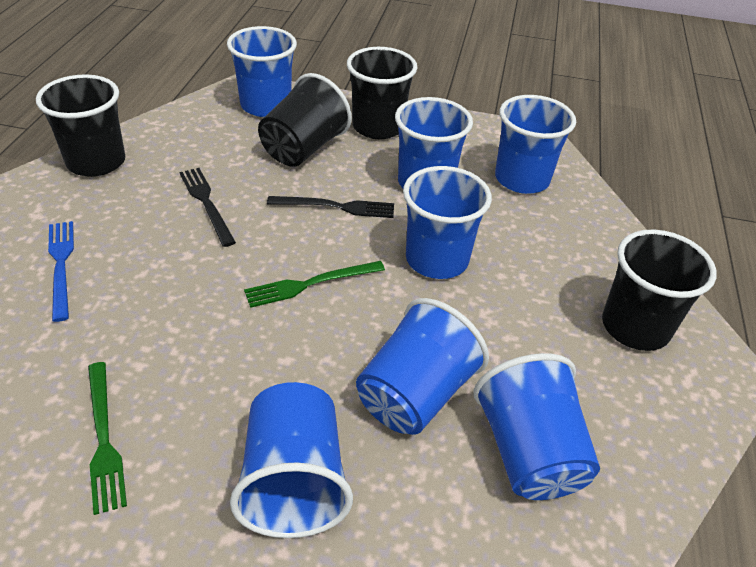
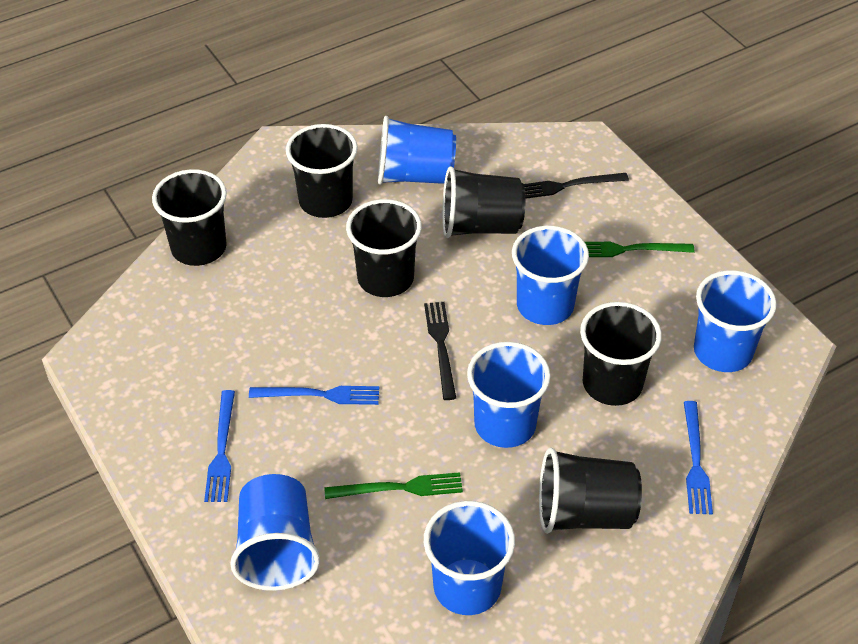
black cup: 4 -> 6
blue cup: 7 -> 6
blue fork: 1 -> 3

